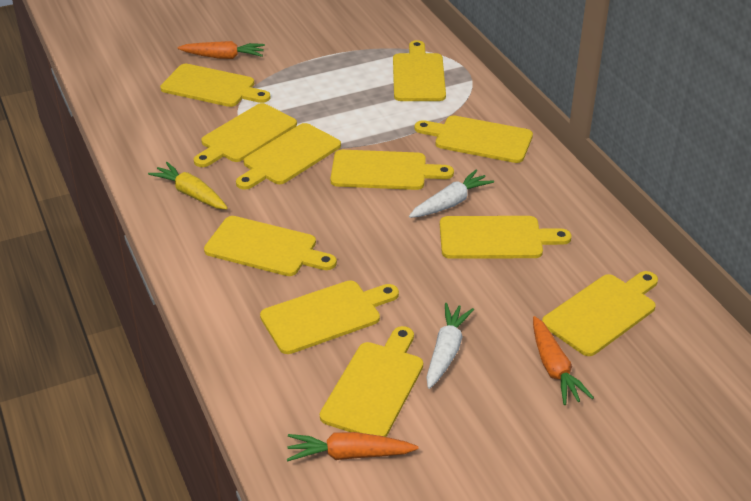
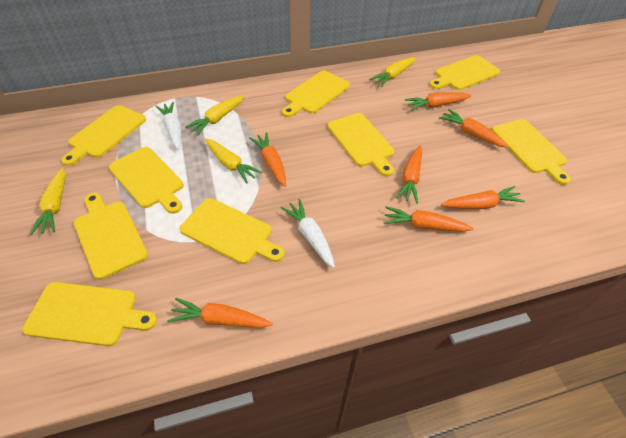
orange carrot: 3 -> 7
yellow carrot: 1 -> 4
yellow cutting board: 11 -> 9

